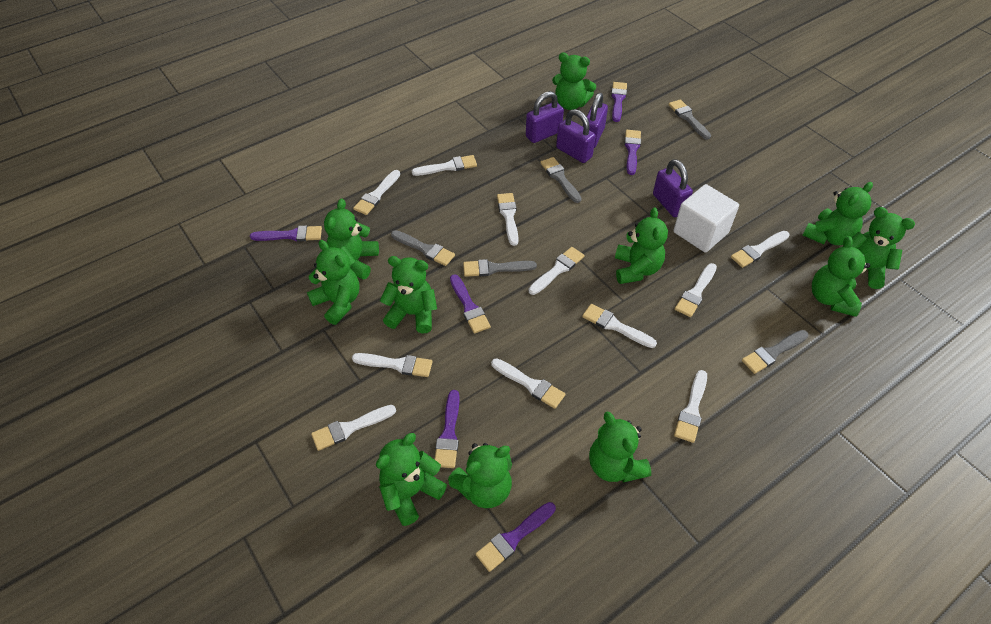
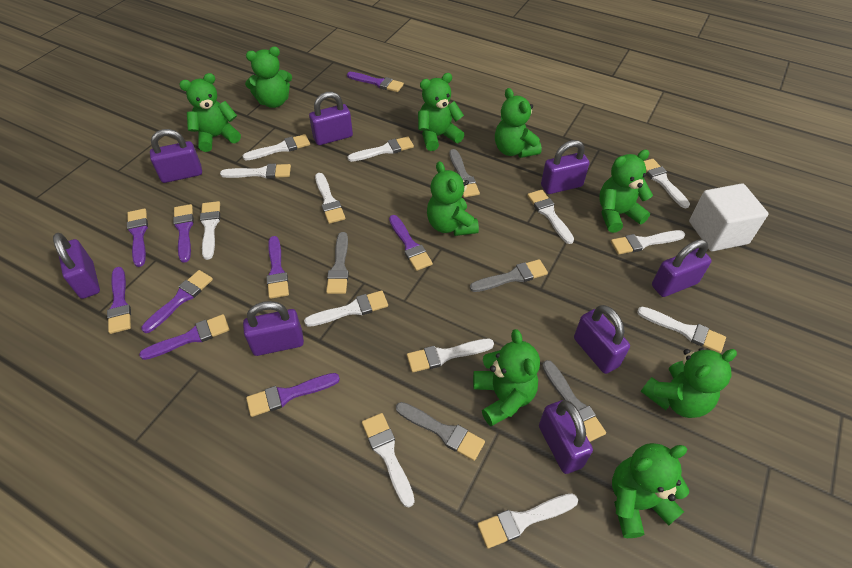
green teddy bear: 11 -> 9
purple brush: 6 -> 9
purple padlock: 4 -> 8
white brush: 11 -> 13

